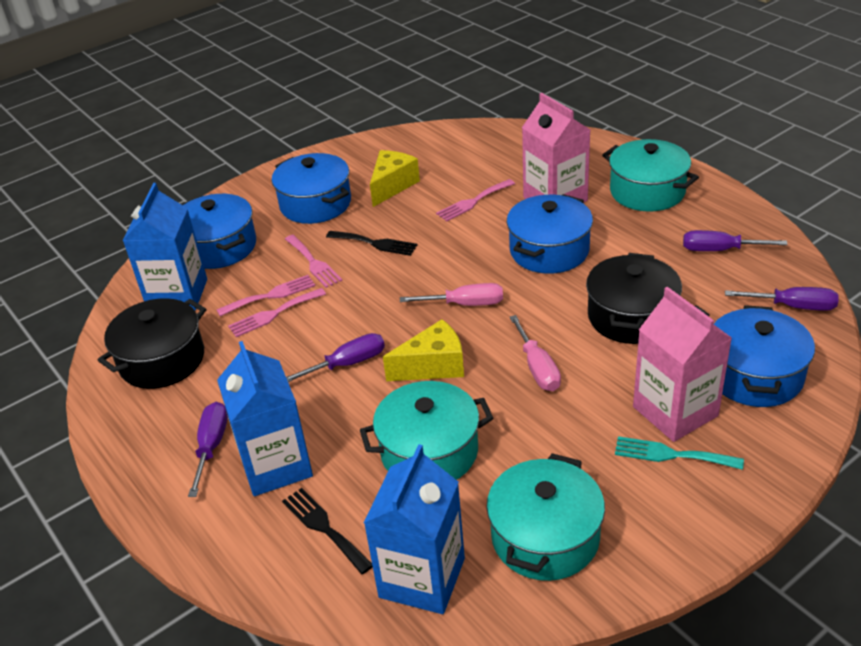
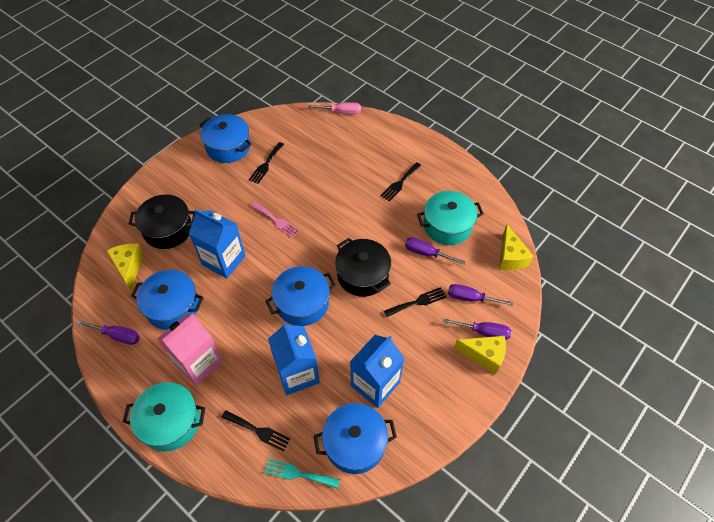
black fork: 2 -> 4
pink carton: 2 -> 1
pink fork: 4 -> 1
pink screwdriver: 2 -> 1
turquoise pot: 3 -> 2
yellow cheese: 2 -> 3

